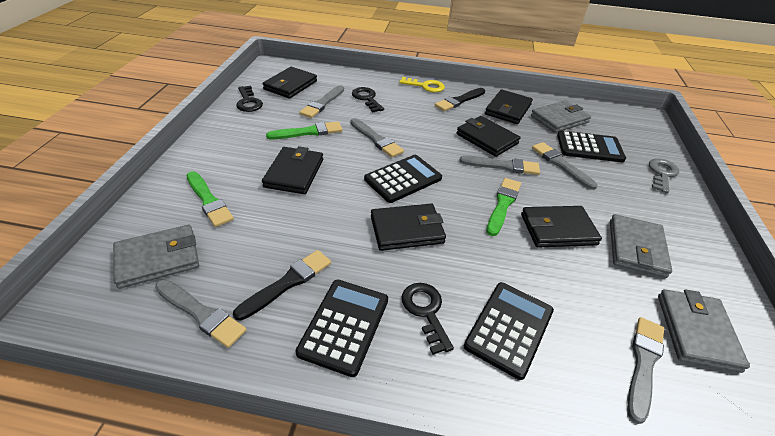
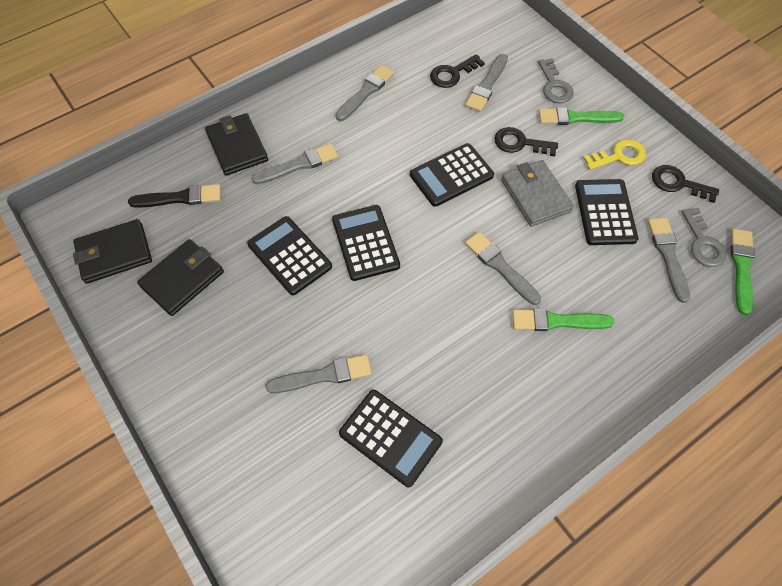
black brush: 2 -> 1
black calculator: 4 -> 5
black wallet: 6 -> 3
grey key: 1 -> 2
grey wallet: 4 -> 1

